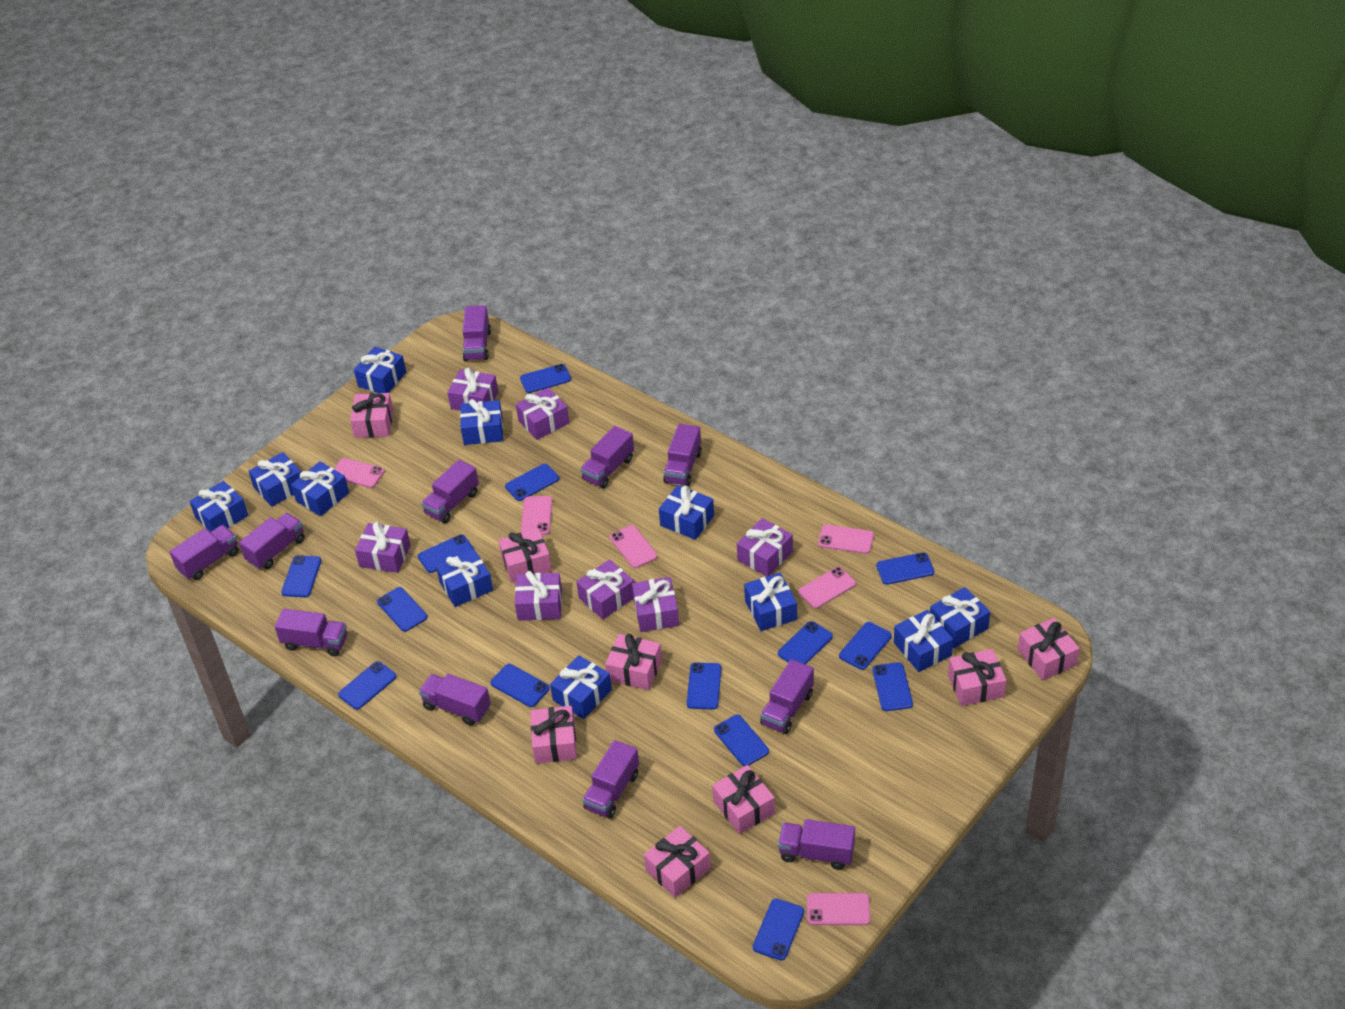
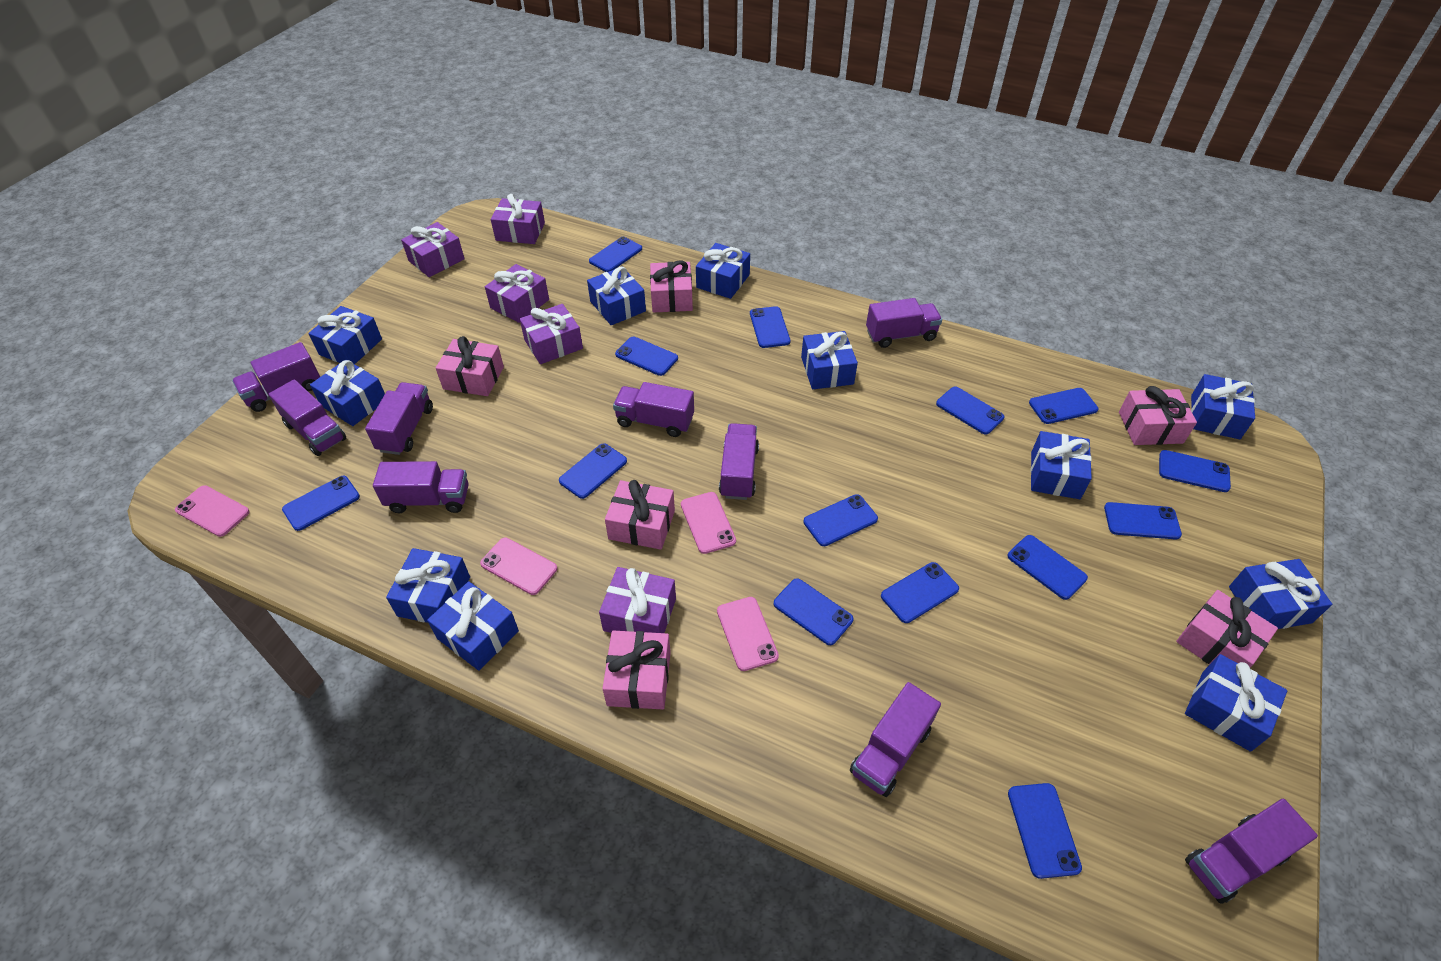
pink gift: 8 -> 6
pink phone: 6 -> 4
purple gift: 7 -> 5
purple truck: 11 -> 9

